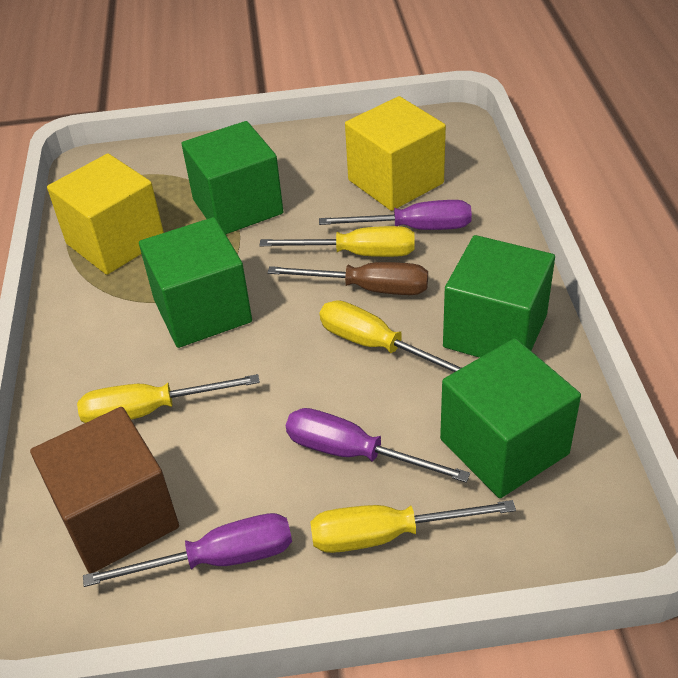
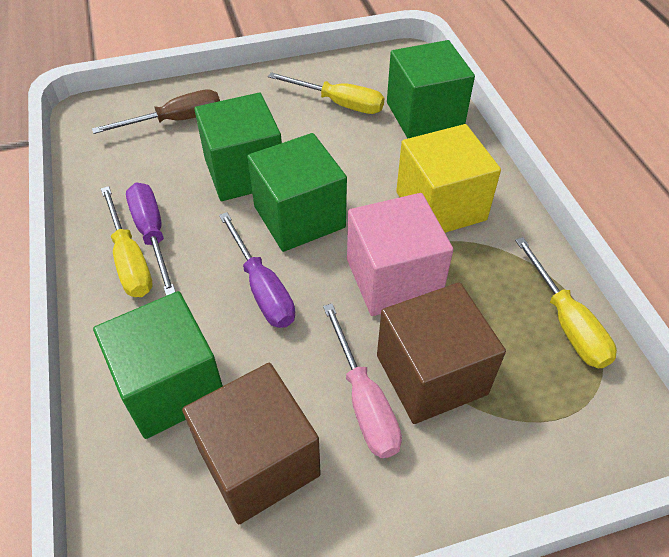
brown cube: 1 -> 2
pink cube: 0 -> 1
pink screwdriver: 0 -> 1
purple screwdriver: 3 -> 2
yellow cube: 2 -> 1
yellow screwdriver: 4 -> 3

